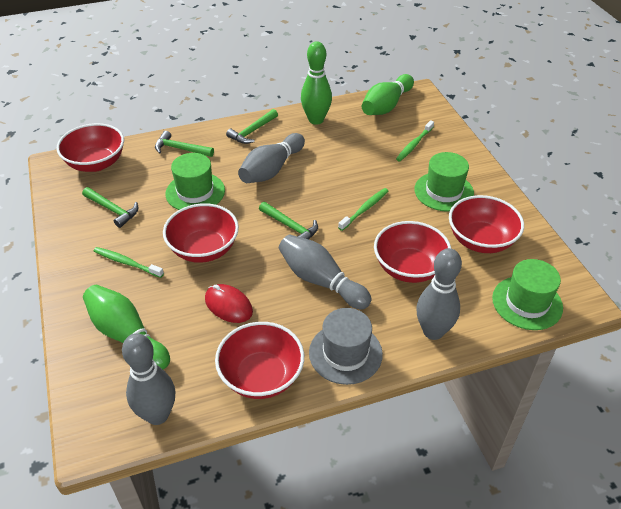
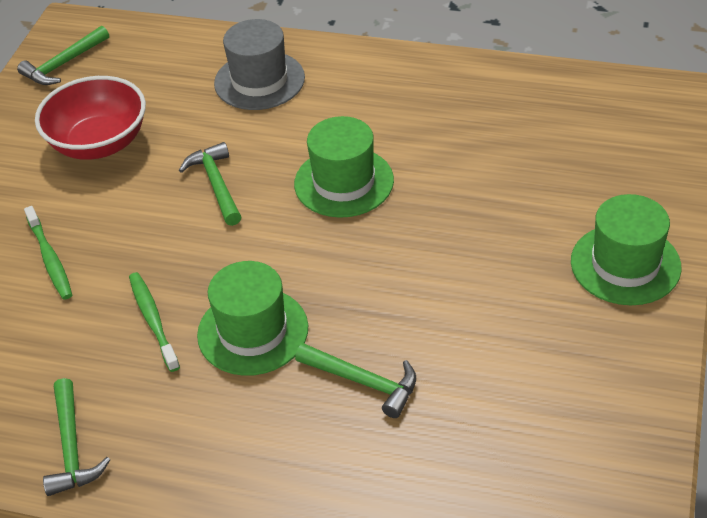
green bowling pin: 3 -> 0
green toothbrush: 3 -> 2
grey bowling pin: 4 -> 0
red bowl: 5 -> 1
red mouse: 1 -> 0

